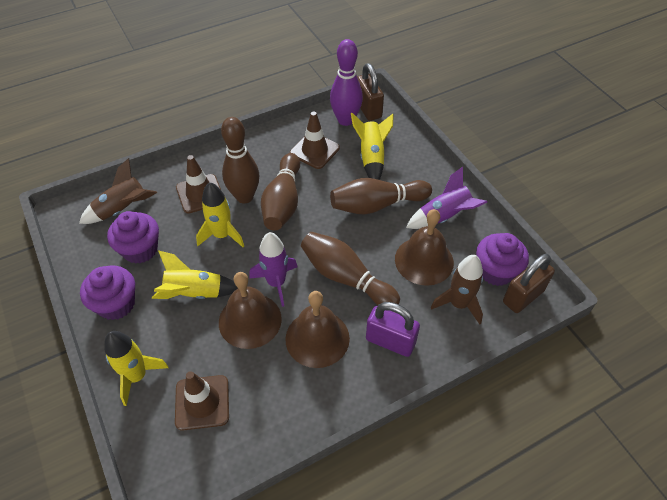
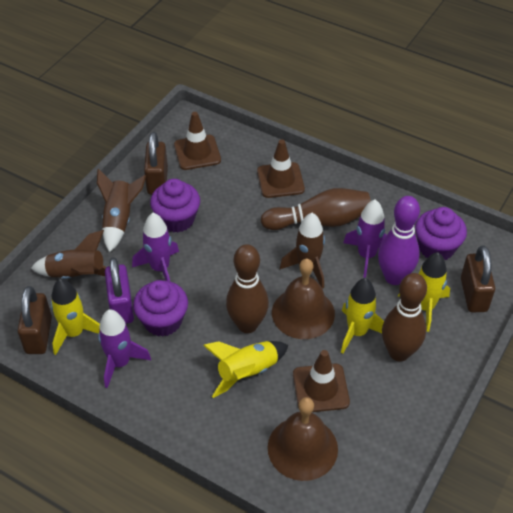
brown bell: 3 -> 2
brown bowling pin: 4 -> 3
brown padlock: 2 -> 3
brown rocket: 2 -> 3
purple rocket: 2 -> 3

